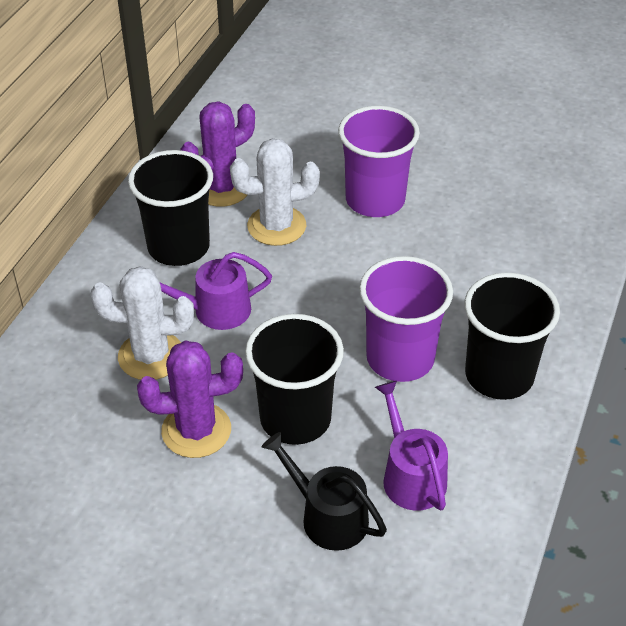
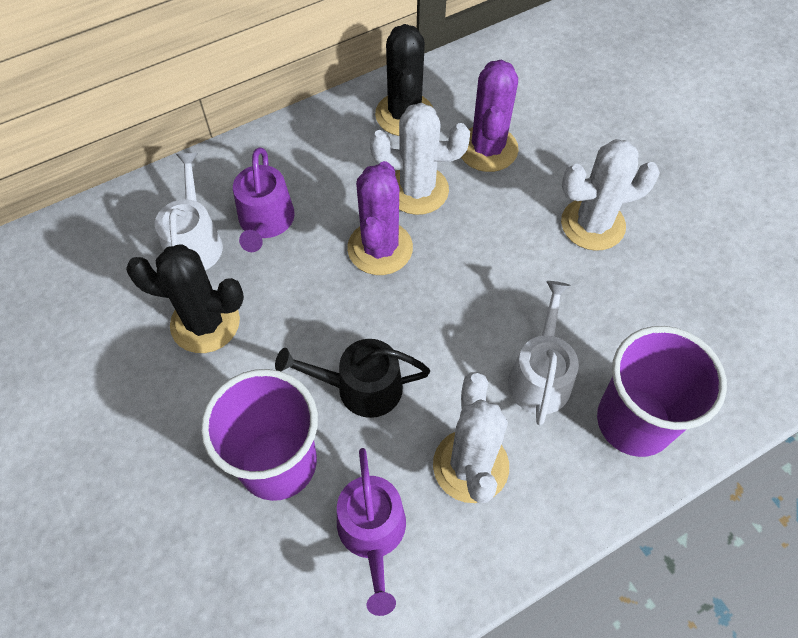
black cactus: 0 -> 2
black cup: 3 -> 0
white cactus: 2 -> 3
white watering can: 0 -> 2

